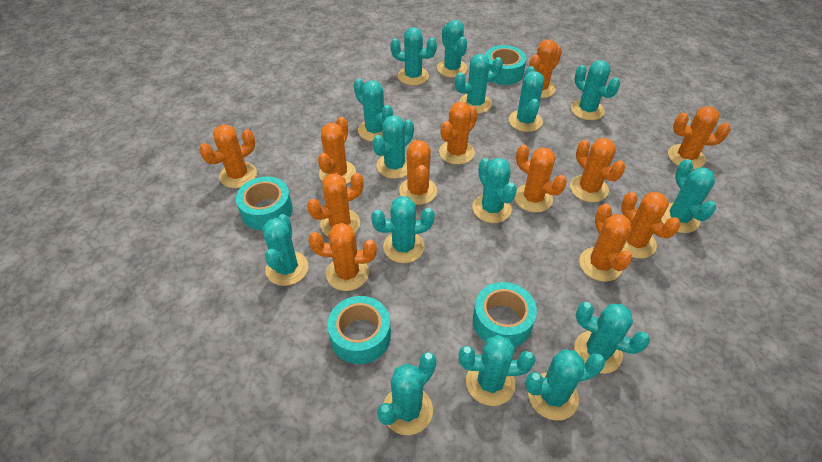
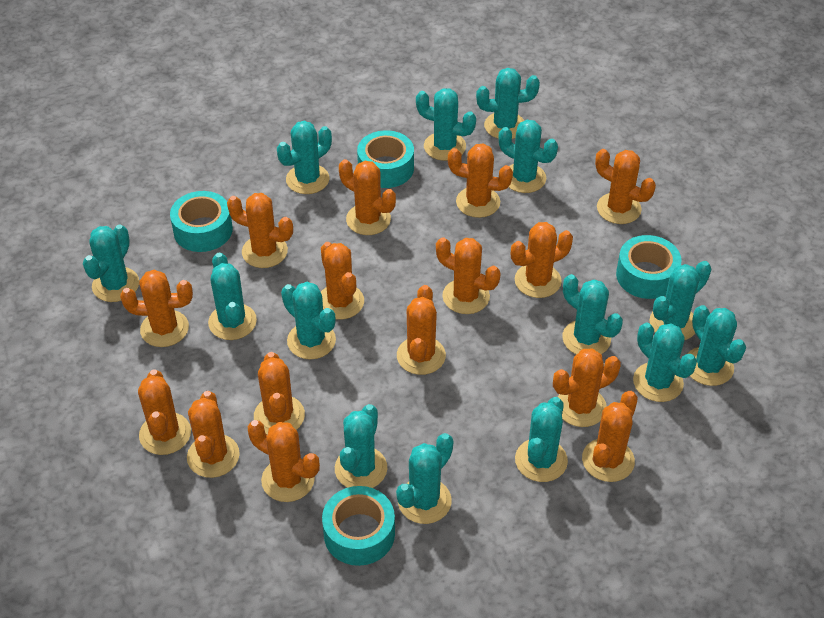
orange cactus: 12 -> 15
turquoise cactus: 15 -> 14

